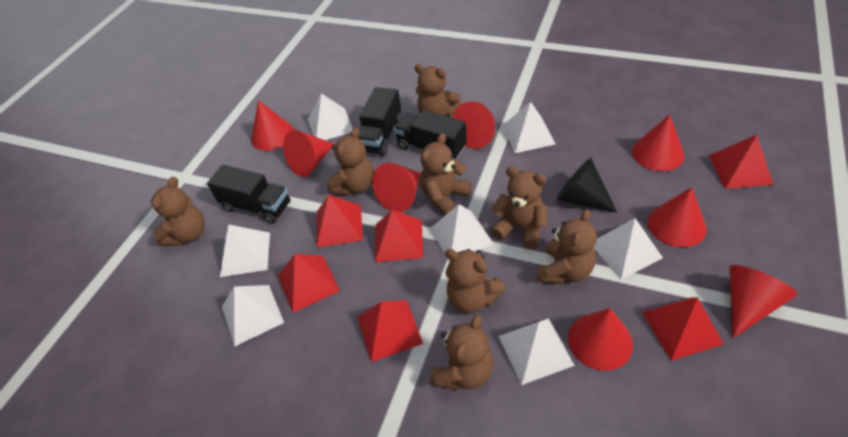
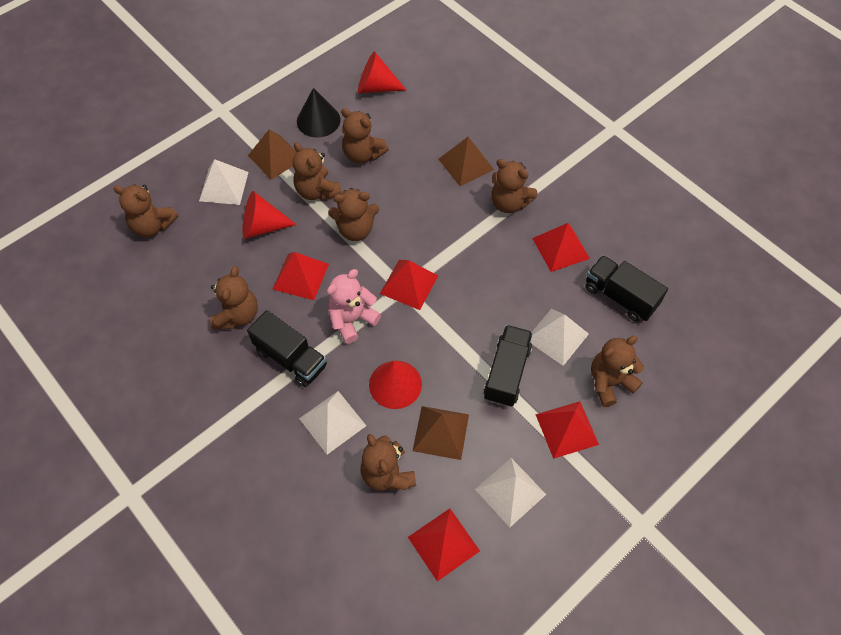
brown pyramid: 0 -> 3
pink teddy bear: 0 -> 1
red cone: 8 -> 3
red pyramid: 6 -> 5
white pyramid: 7 -> 4

